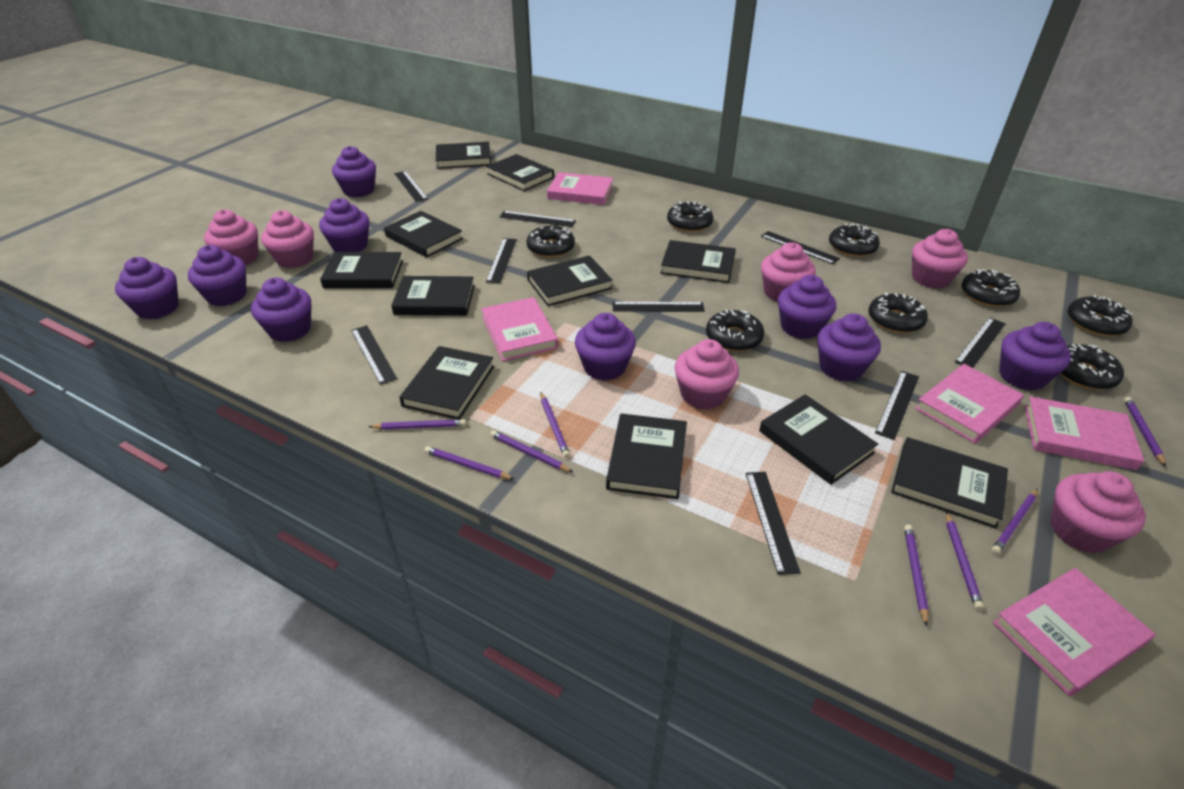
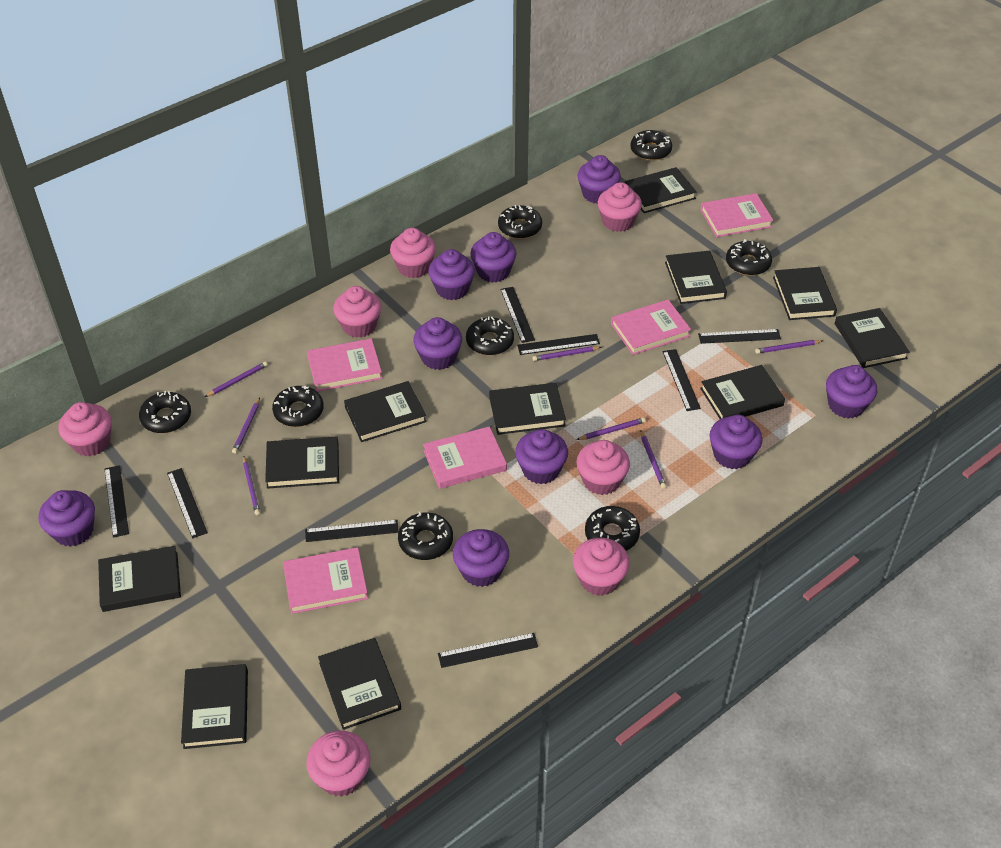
black ruler: 9 -> 8
pink cupcake: 6 -> 7
purple pencil: 8 -> 7

